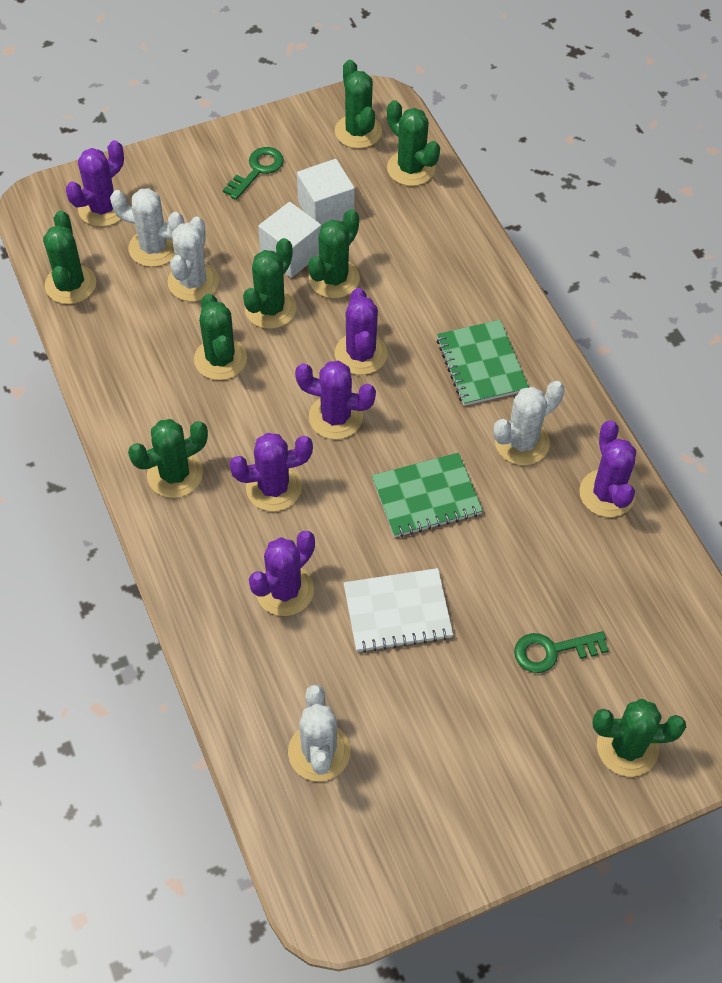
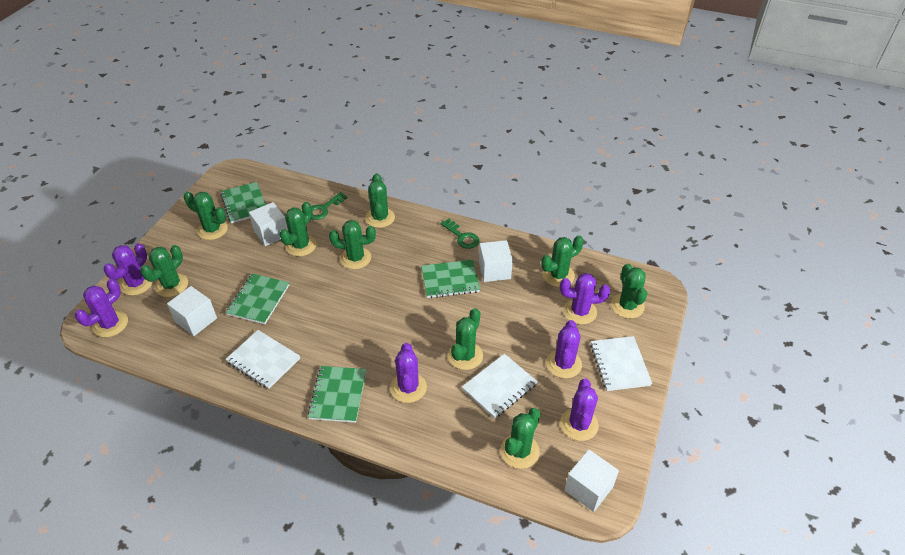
green cactus: 8 -> 9
green notebook: 2 -> 4
white cactus: 4 -> 0
white cube: 2 -> 4
white notebook: 1 -> 3

